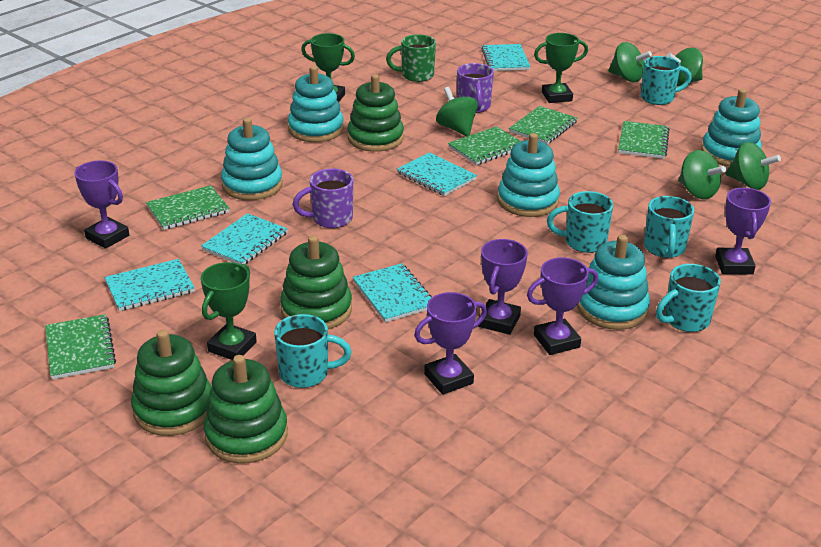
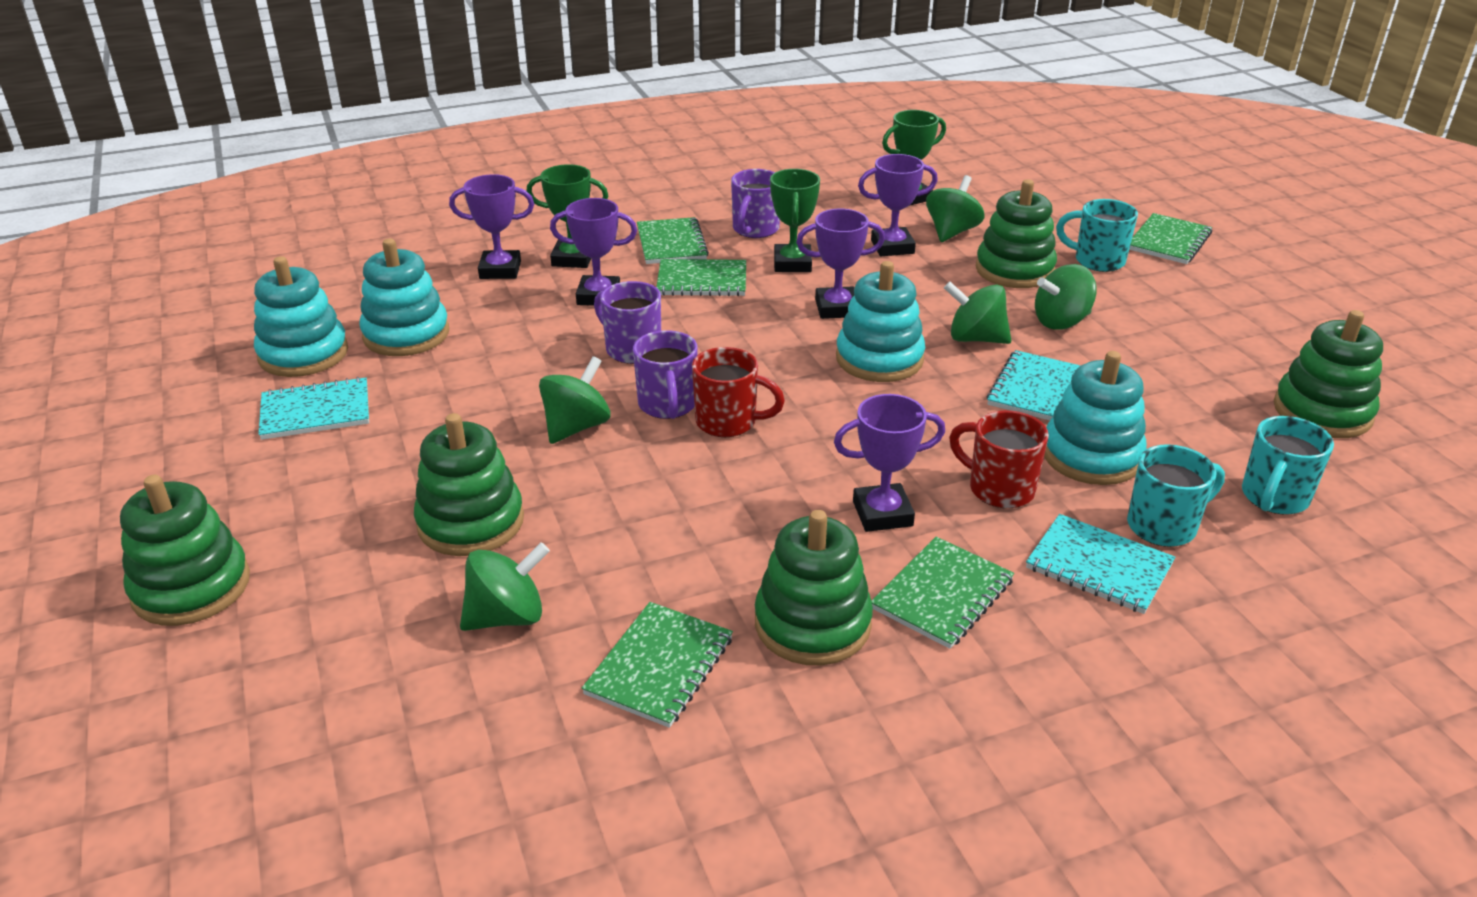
green mug: 1 -> 0
green stacking toy: 4 -> 5
purple mug: 2 -> 3
red mug: 0 -> 2
turquoise mug: 5 -> 3
turquoise notebook: 5 -> 3
turquoise stacking toy: 5 -> 4

